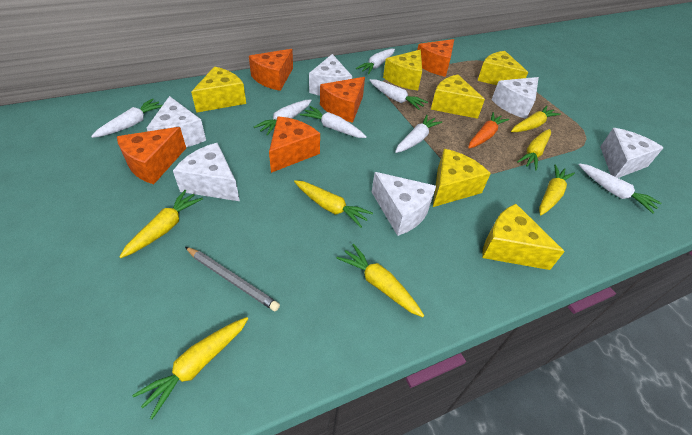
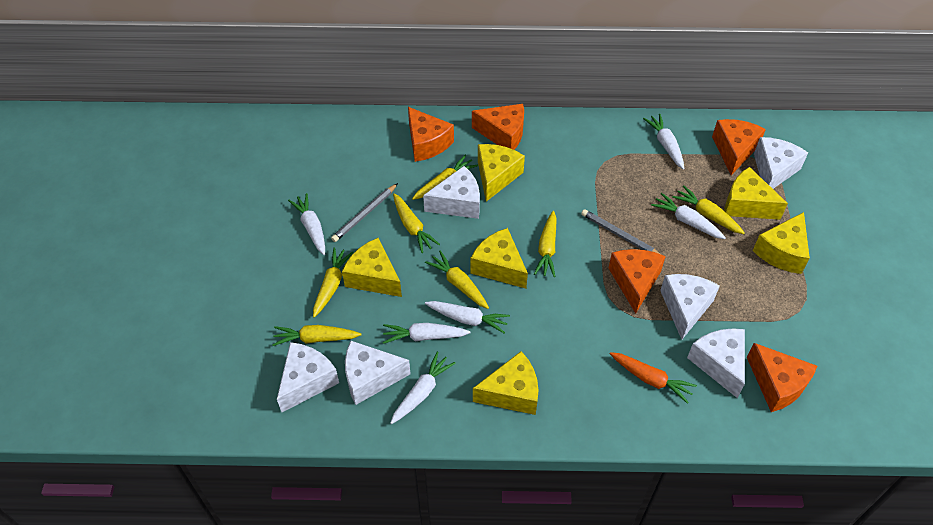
grey pencil: 1 -> 2
white carrot: 7 -> 6

